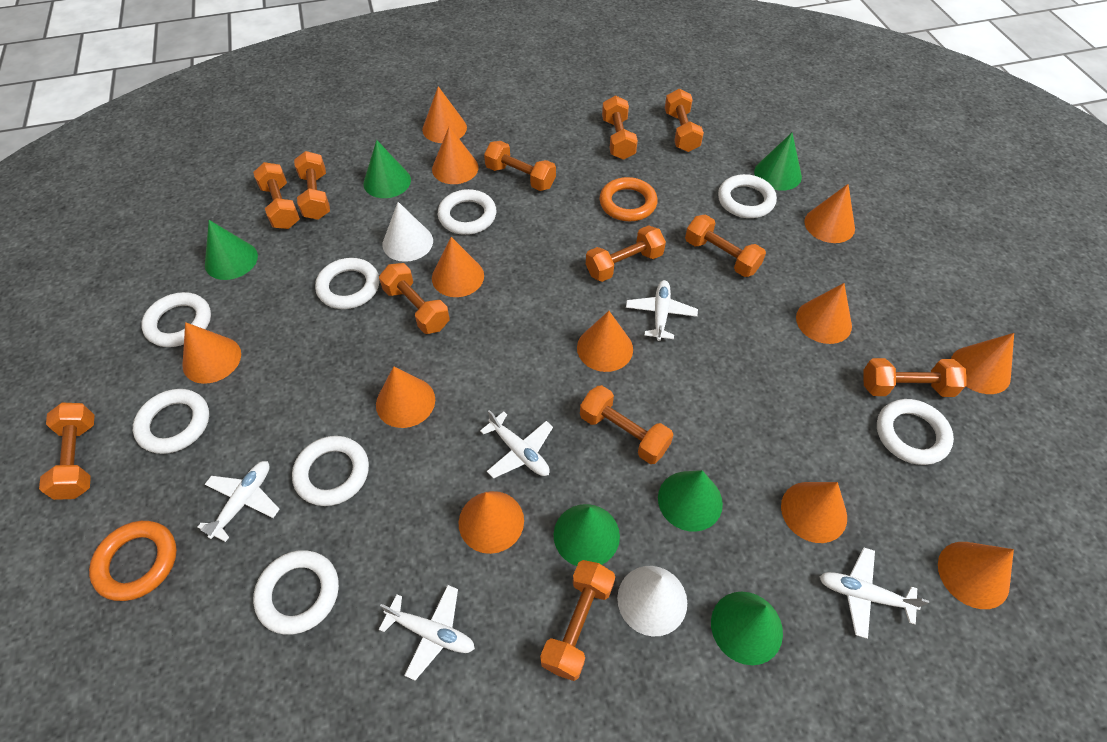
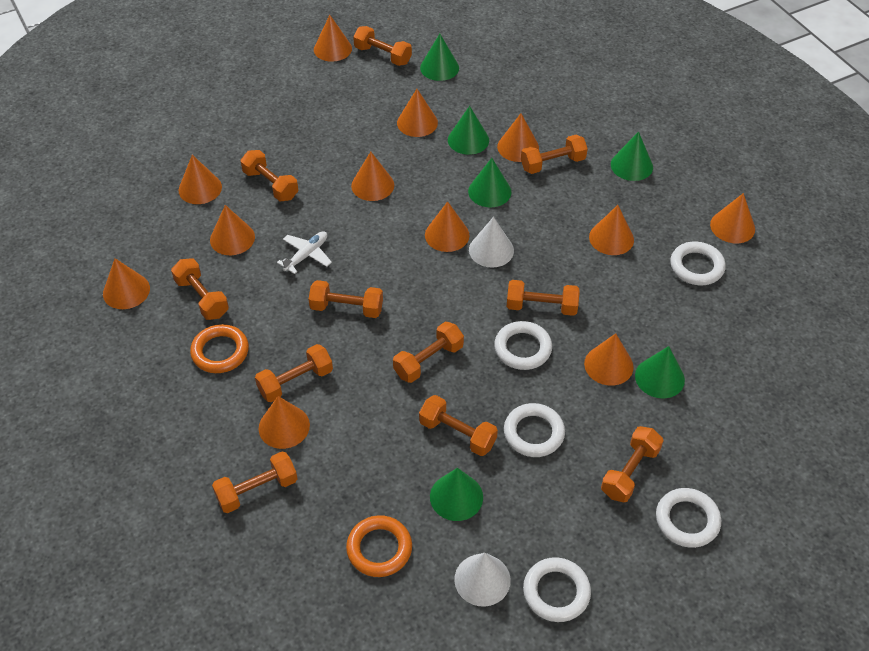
orange dumbbell: 12 -> 11
white plane: 5 -> 1
white ring: 8 -> 5

